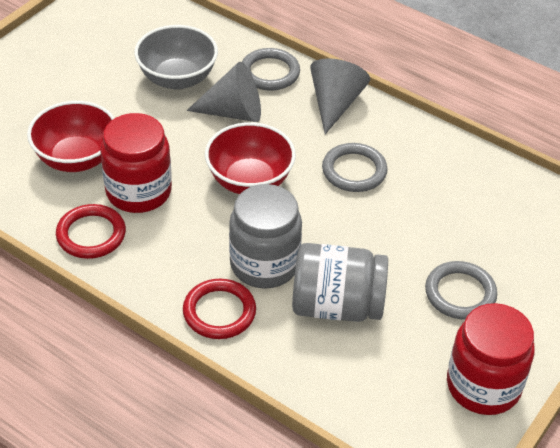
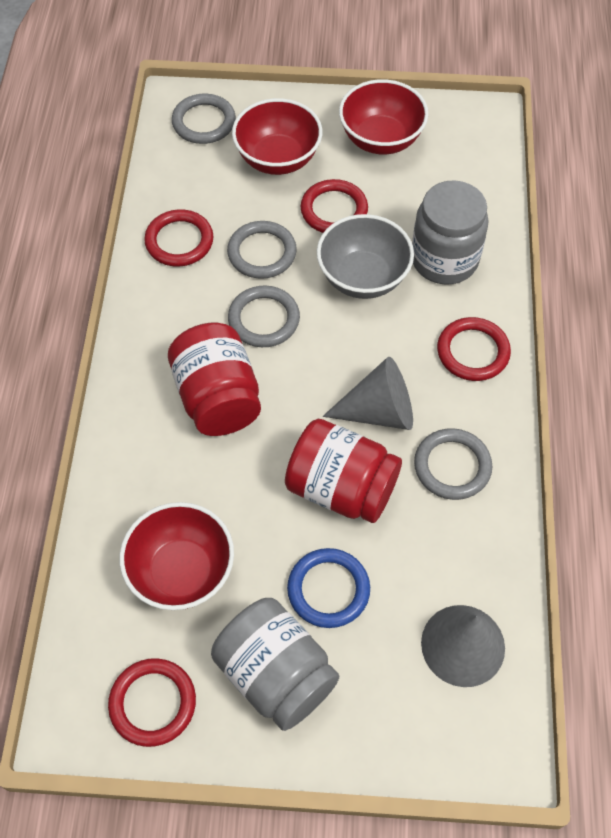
blue ring: 0 -> 1
grey ring: 3 -> 4
red bowl: 2 -> 3
red ring: 2 -> 4

